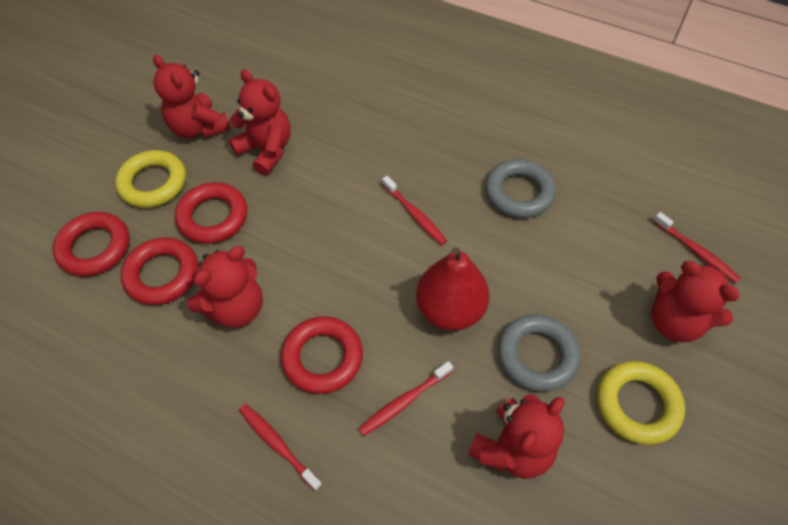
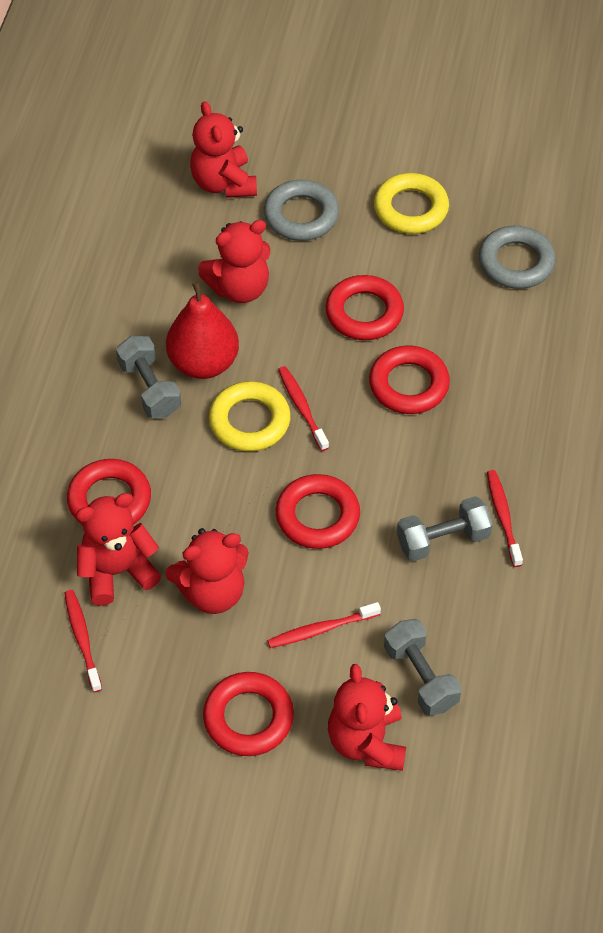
grey dumbbell: 0 -> 3
red ring: 4 -> 5

